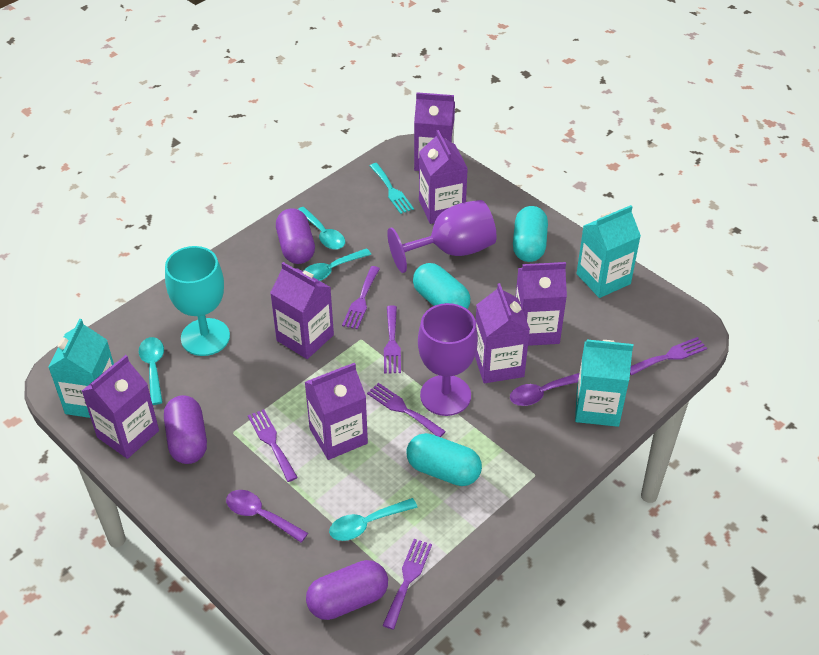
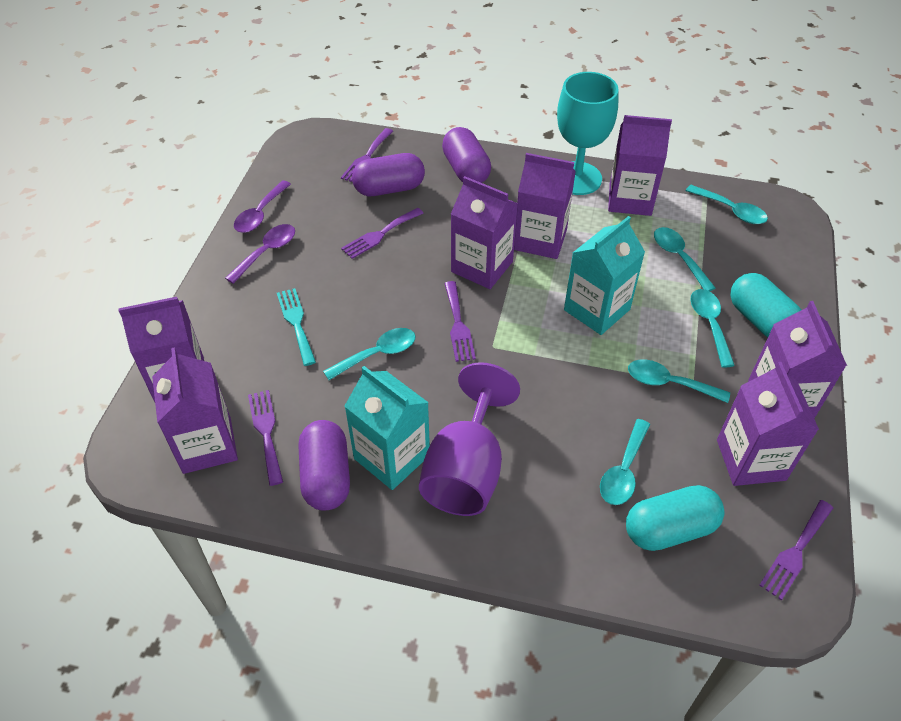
purple fork: 6 -> 5
purple goblet: 2 -> 1
turquoise capsule: 3 -> 2
turquoise carton: 3 -> 2
turquoise spoon: 4 -> 6

